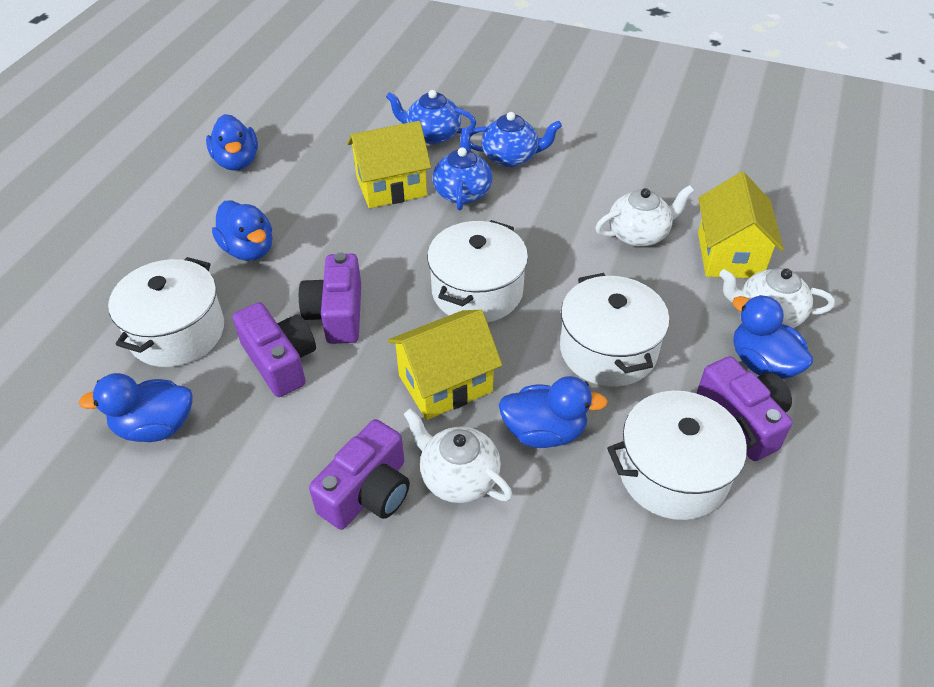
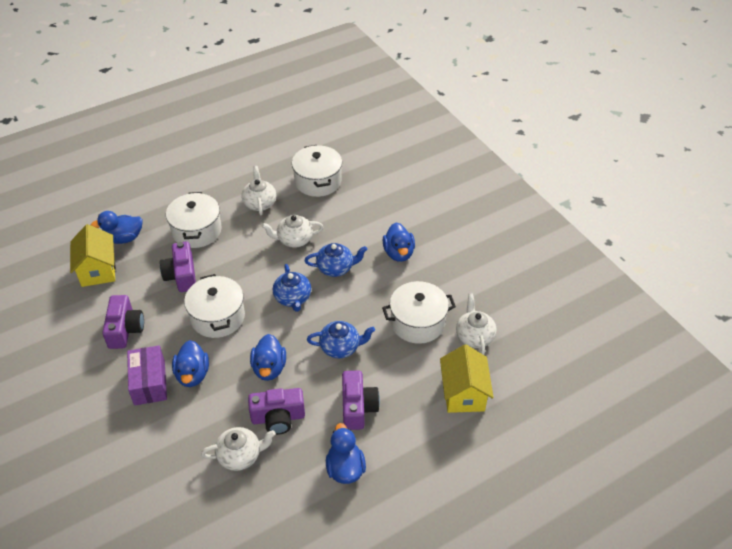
purple box: 0 -> 1
white teapot: 3 -> 4
yellow house: 3 -> 2

